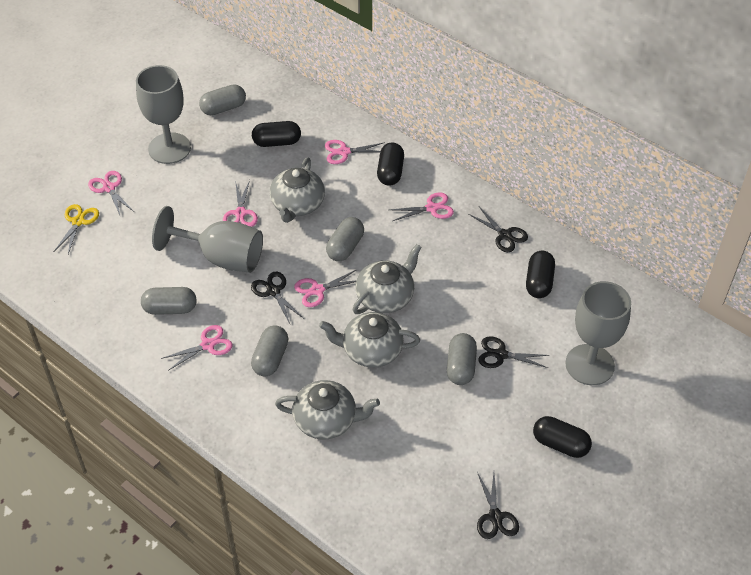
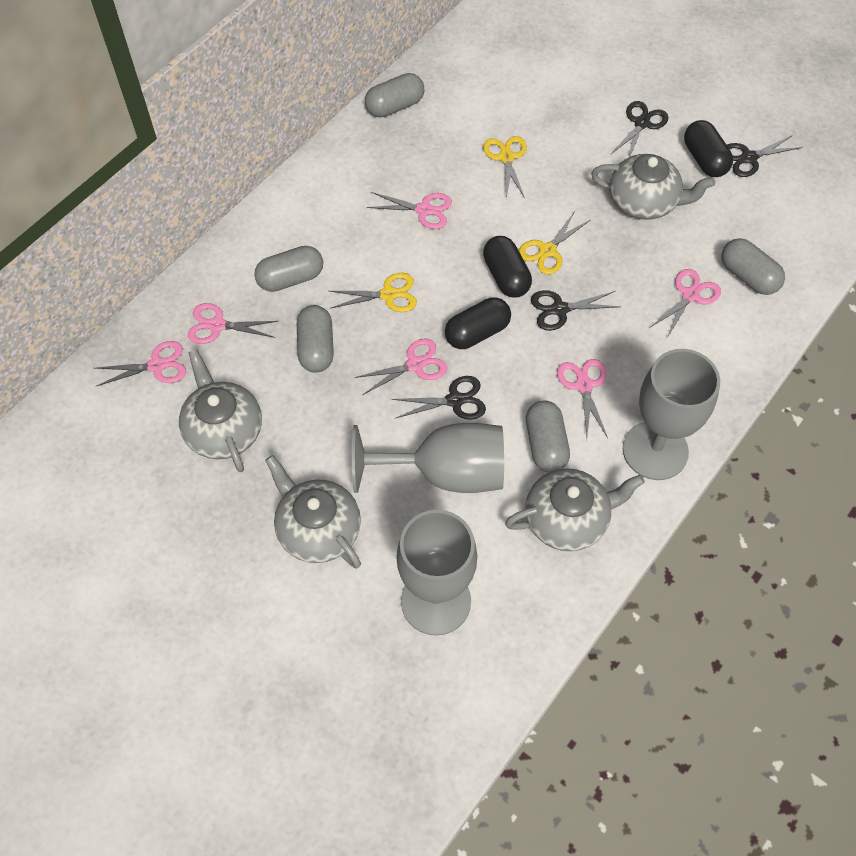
black capsule: 4 -> 3
yellow scissors: 1 -> 3

